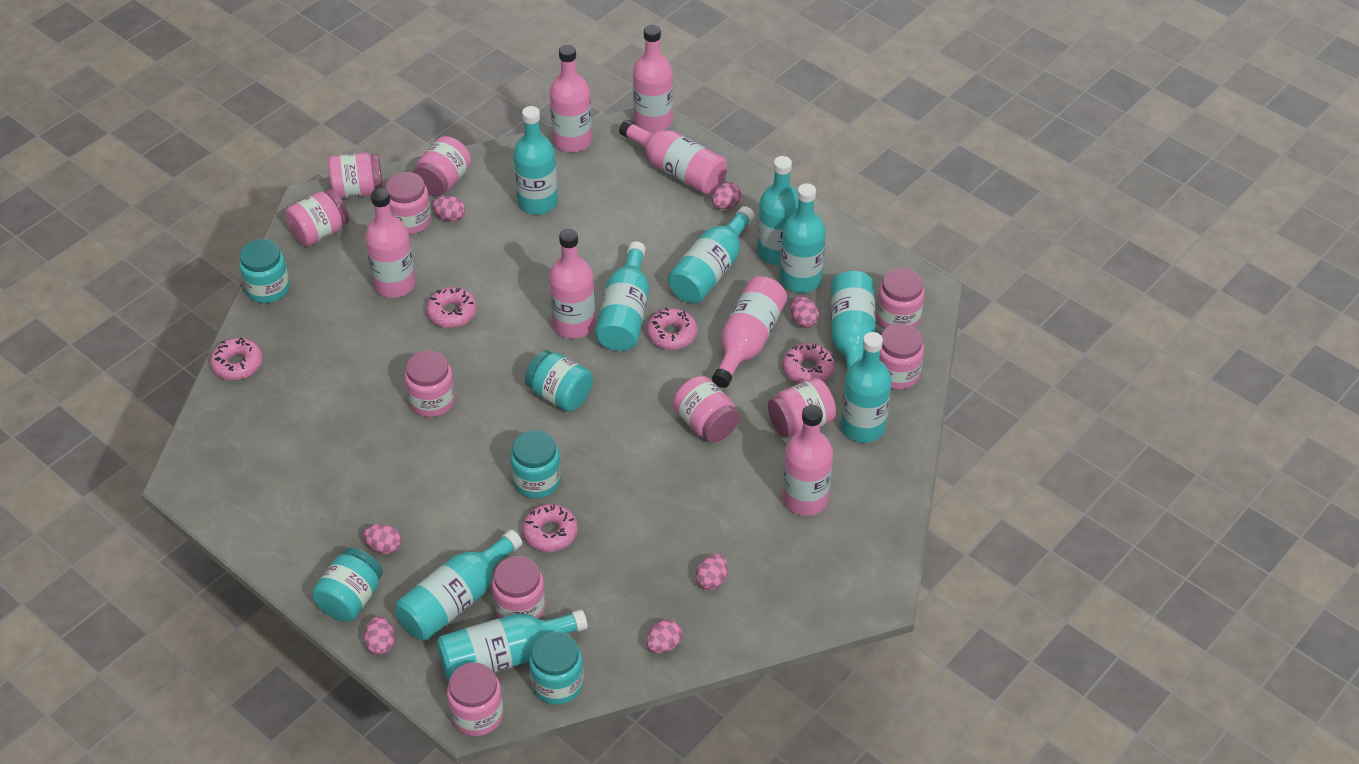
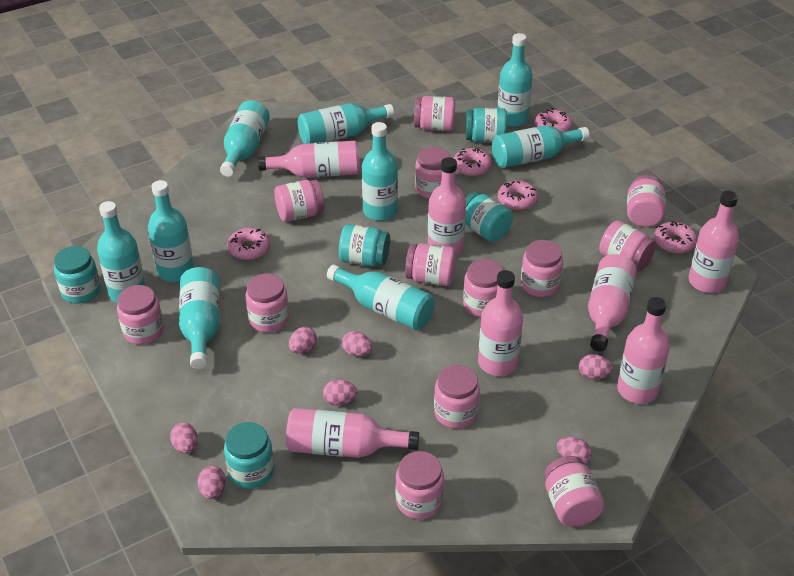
pink jar: 11 -> 13

